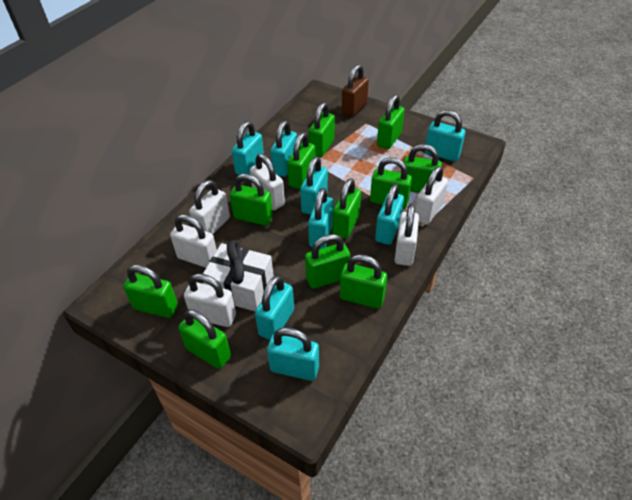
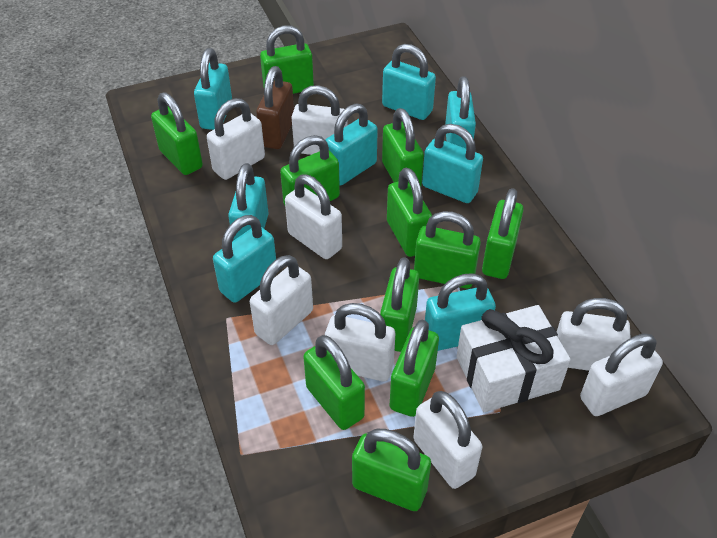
white padlock: 6 -> 8

